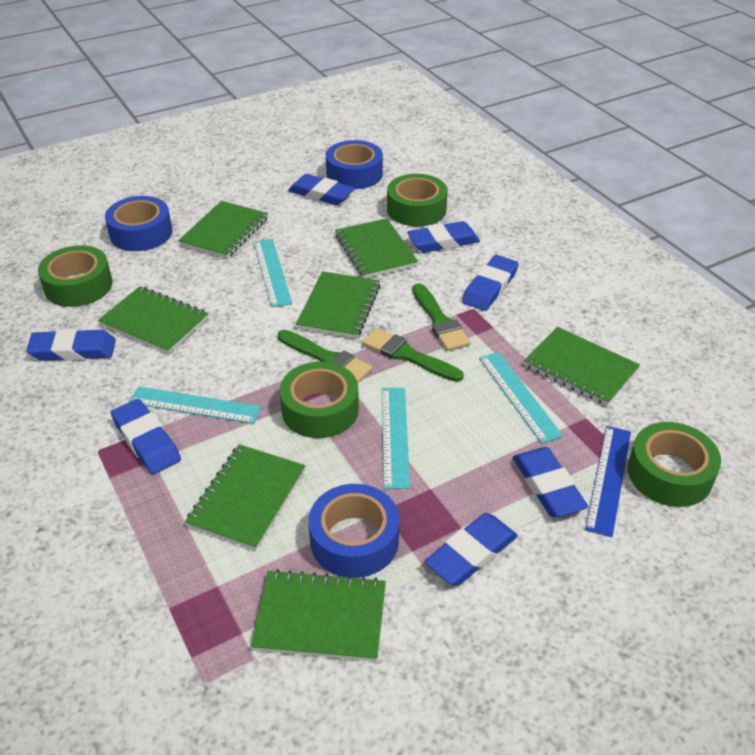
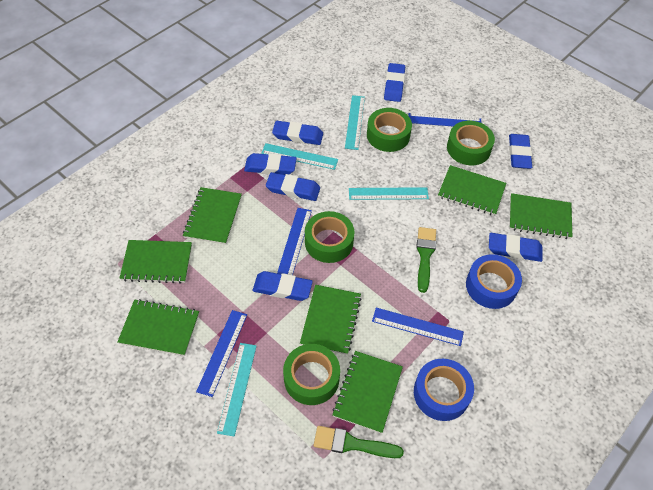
blue ruler: 1 -> 4
blue tape: 3 -> 2
green brush: 3 -> 2

